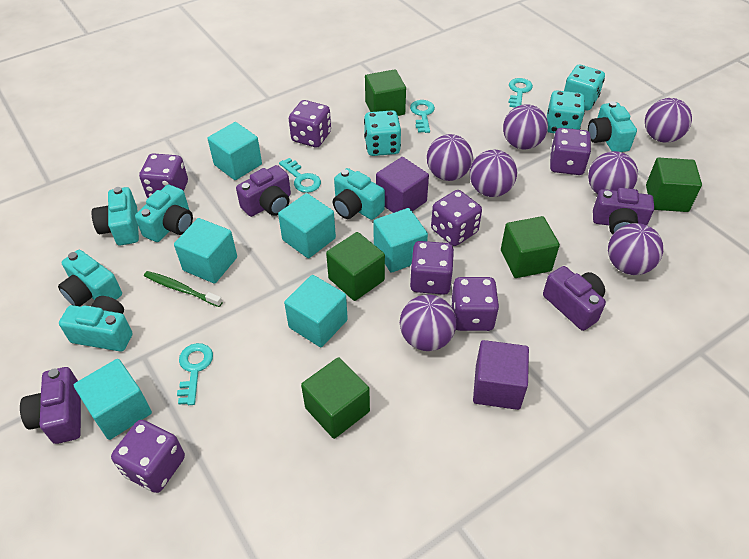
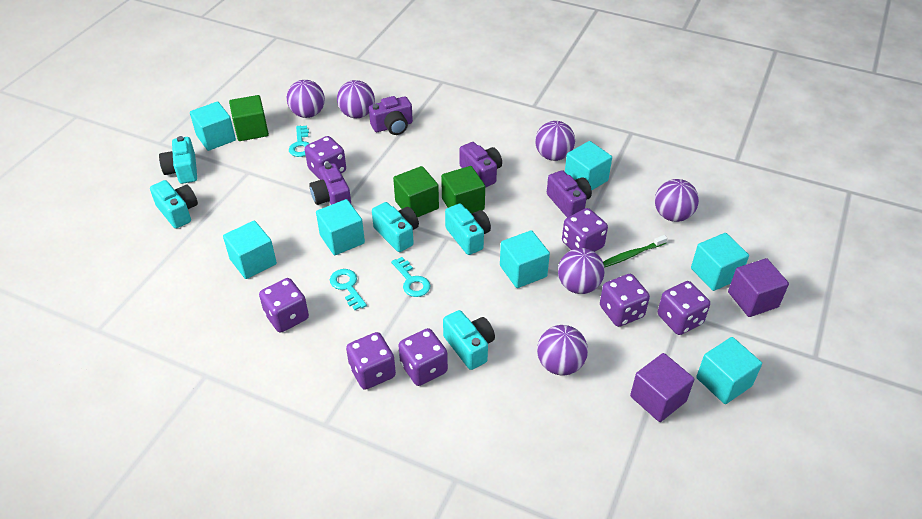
green cube: 5 -> 3
purple ball: 7 -> 6
turquoise camera: 6 -> 5
turquoise cube: 6 -> 7
turquoise dice: 3 -> 0
turquoise key: 4 -> 3

